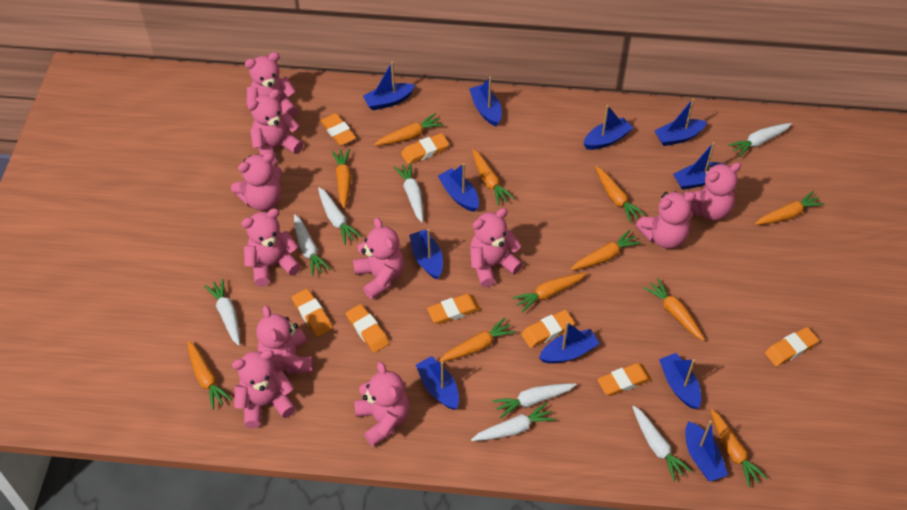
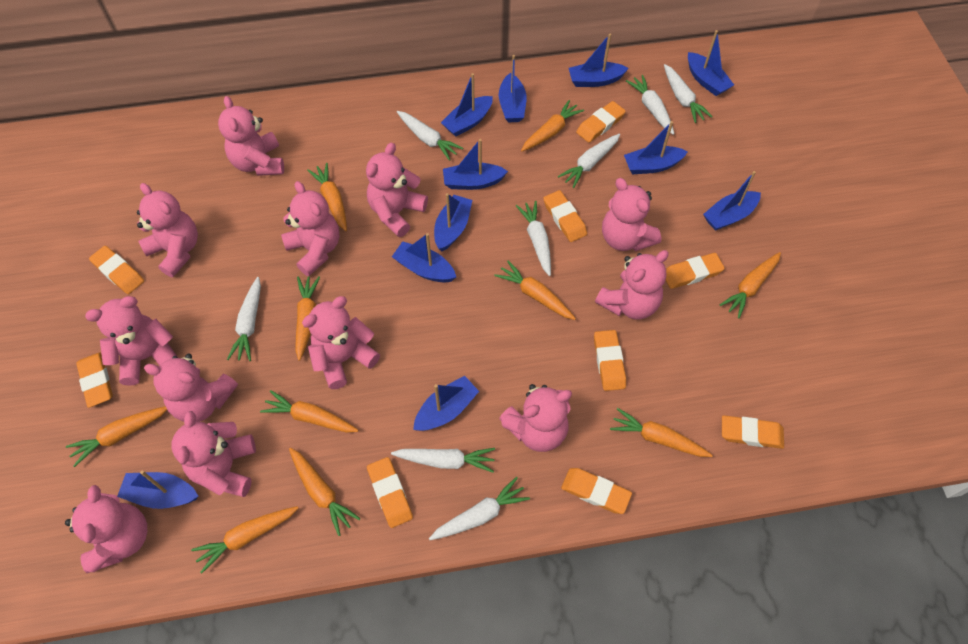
orange carrot: 11 -> 10
orange eraser: 8 -> 9
pink teddy bear: 11 -> 12

